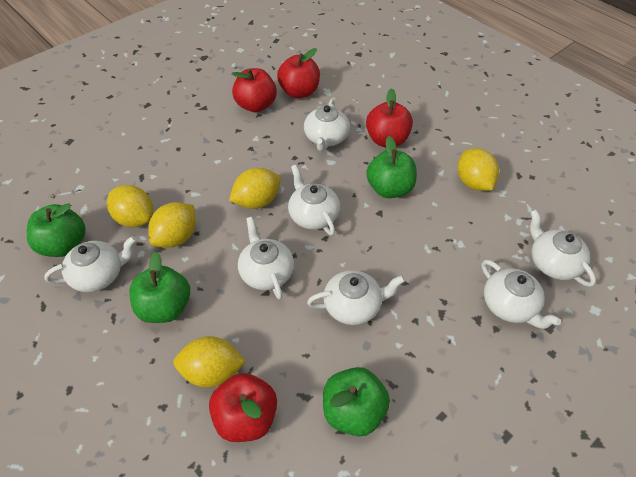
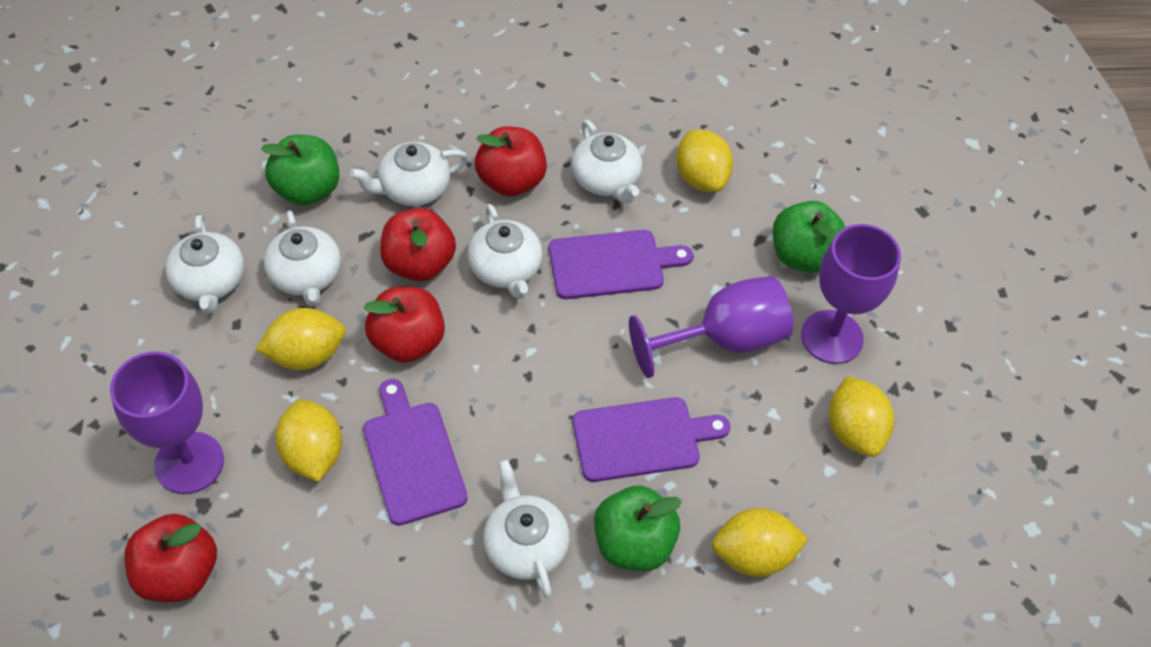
green apple: 4 -> 3
purple cutting board: 0 -> 3
purple goblet: 0 -> 3
white teapot: 7 -> 6

